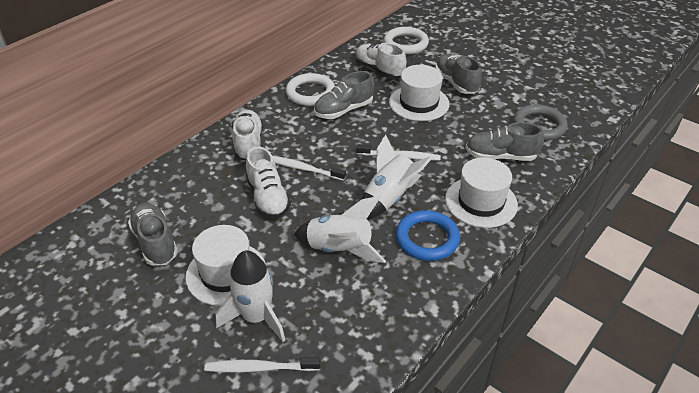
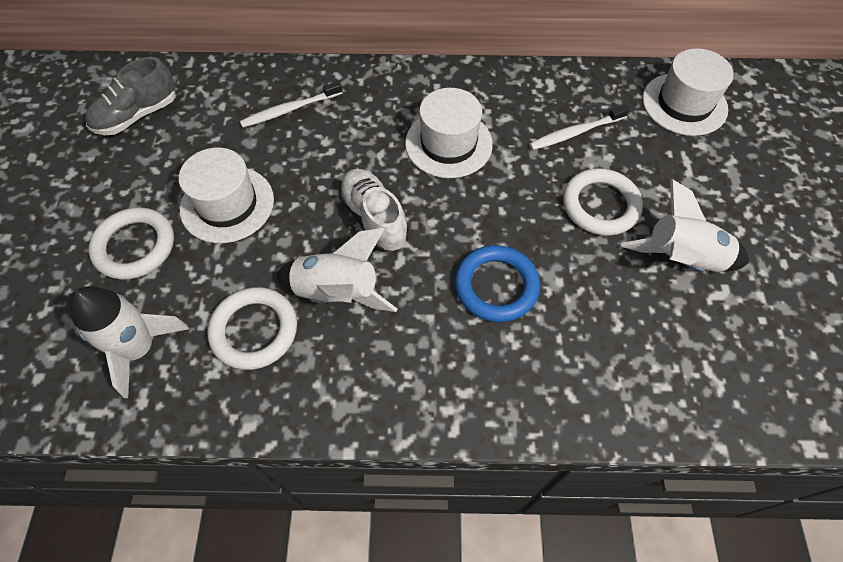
grey ring: 1 -> 0
grey shoe: 4 -> 1
white ring: 2 -> 3
white shoe: 3 -> 1
white toothbrush: 3 -> 2

